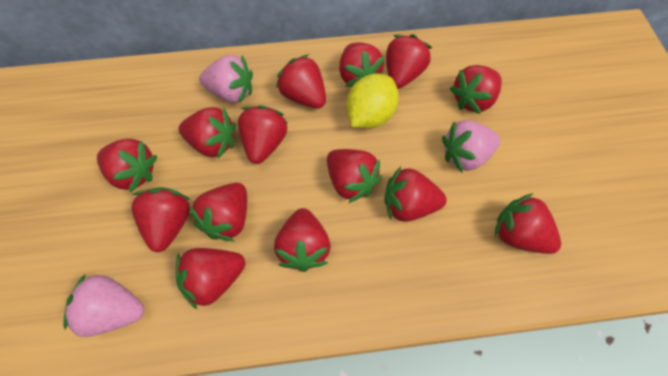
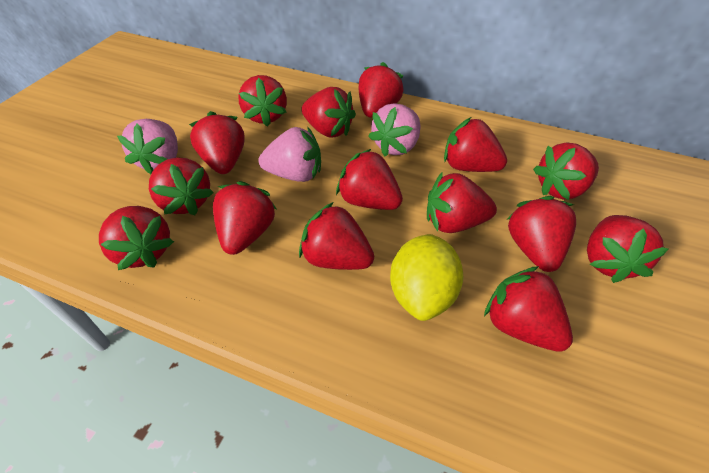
red strawberry: 14 -> 15

